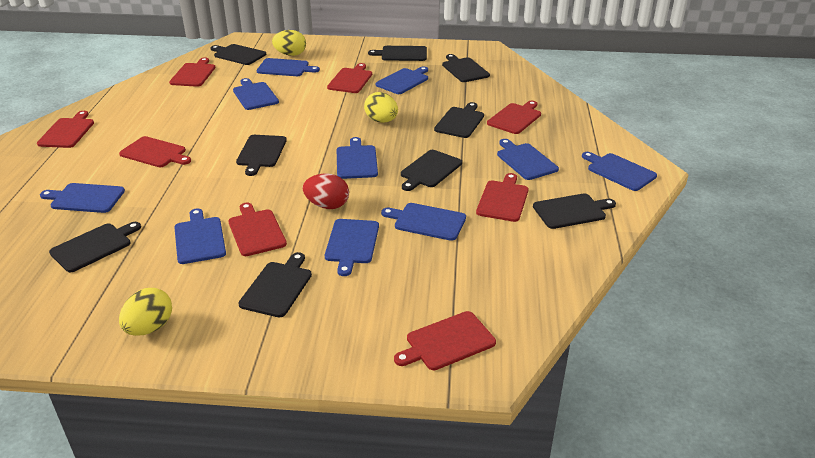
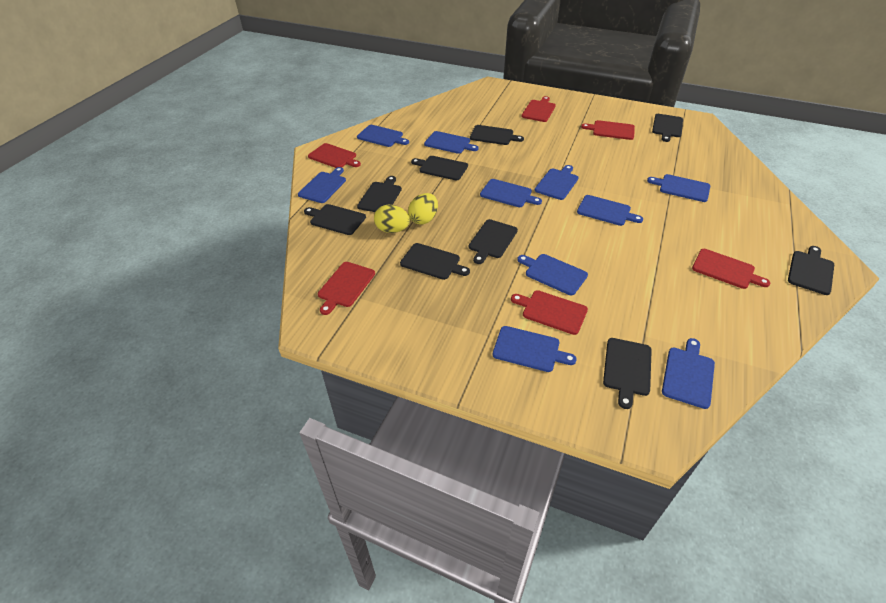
red cutting board: 8 -> 6
red egg: 1 -> 0
yellow egg: 3 -> 2

